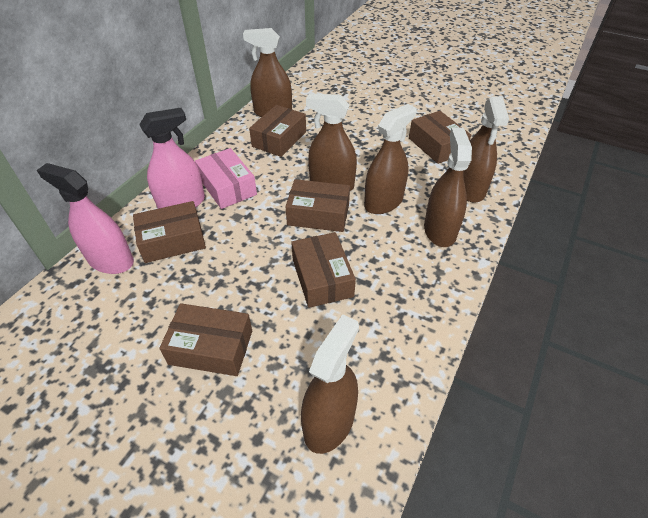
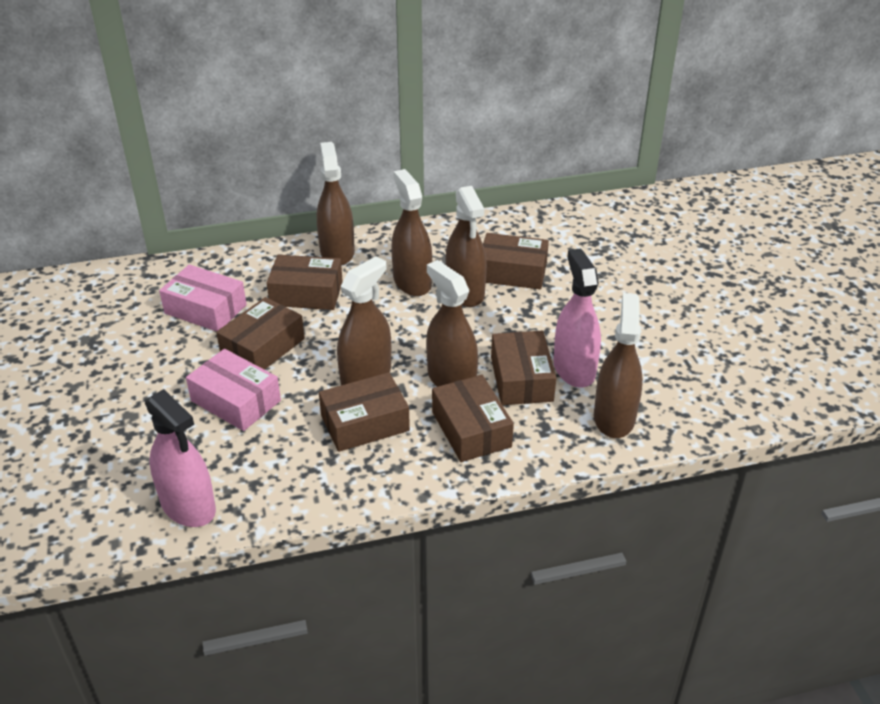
pink box: 1 -> 2

